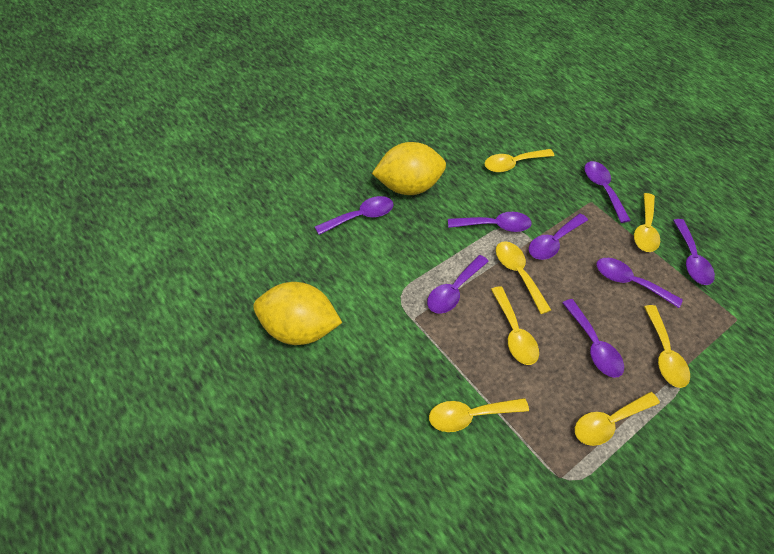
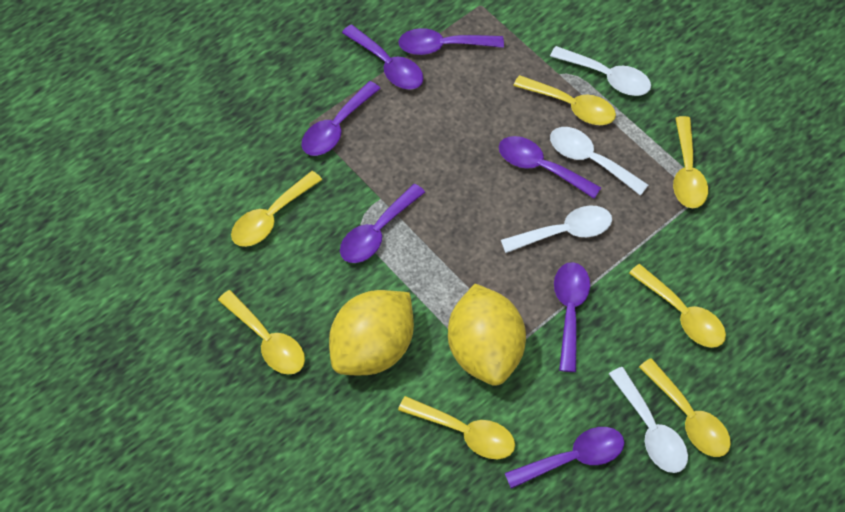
purple spoon: 8 -> 7
white spoon: 0 -> 4

